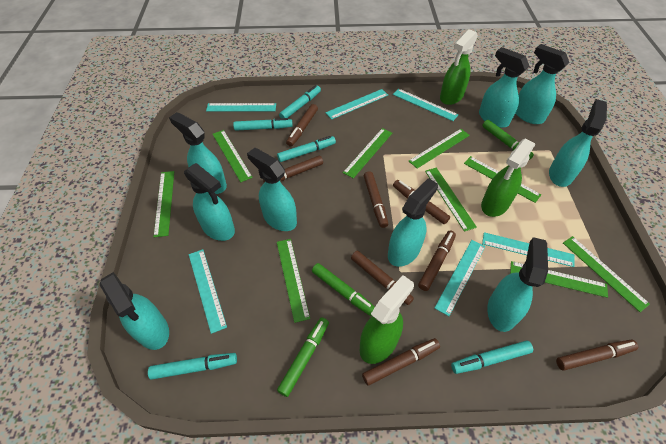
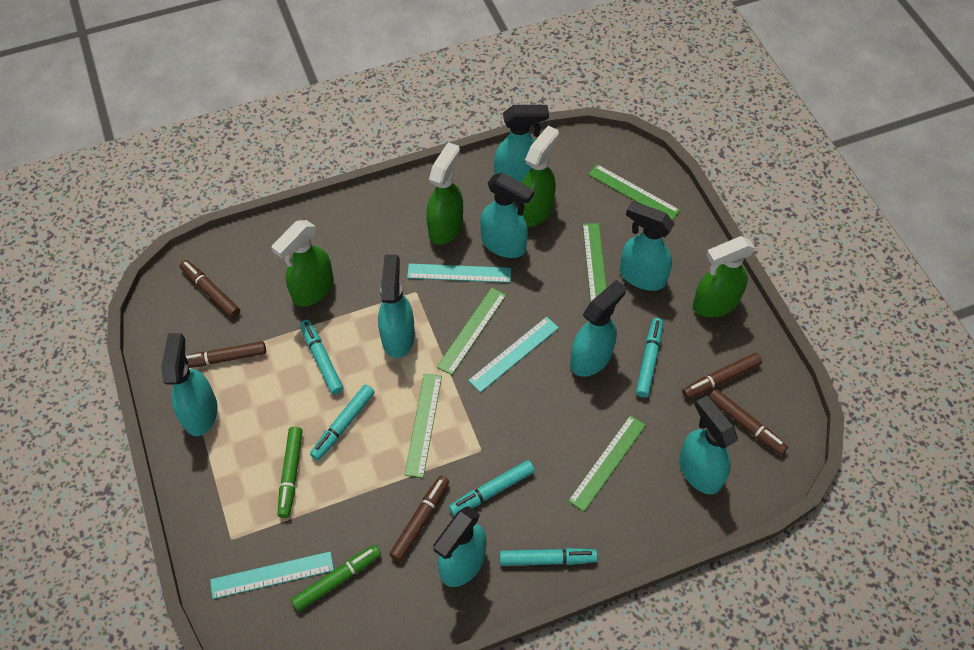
brown marker: 8 -> 5
green marker: 3 -> 2
green ruler: 9 -> 5
green spray bottle: 3 -> 4
turquoise ruler: 6 -> 3
turquoise spray bottle: 9 -> 8

